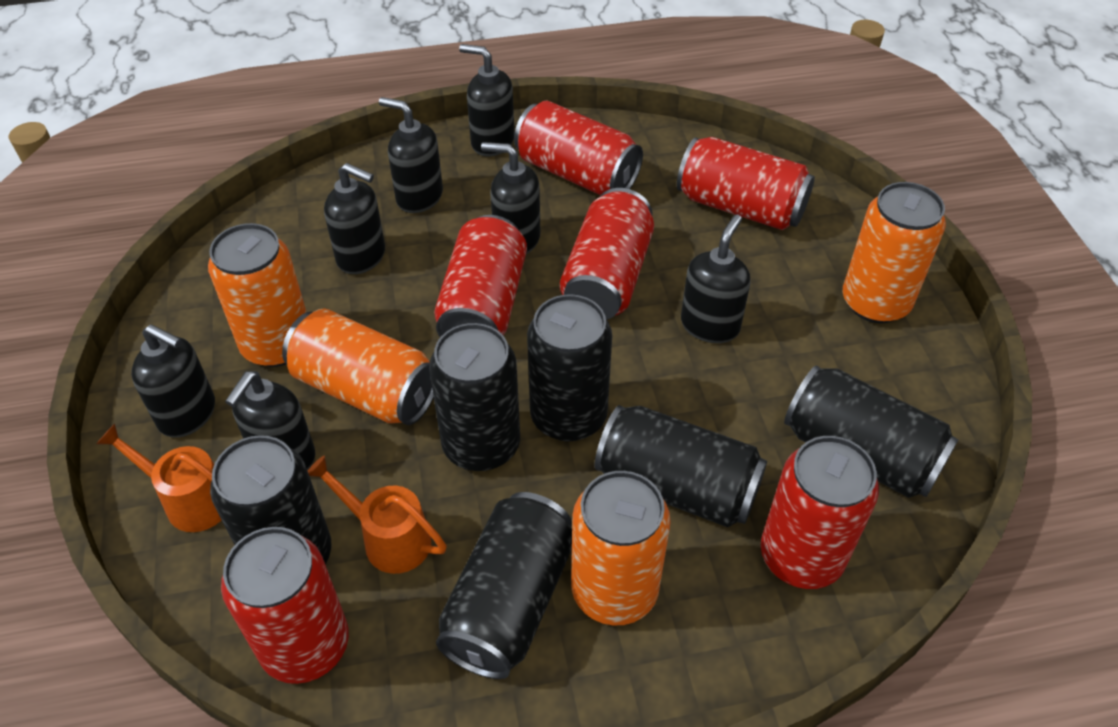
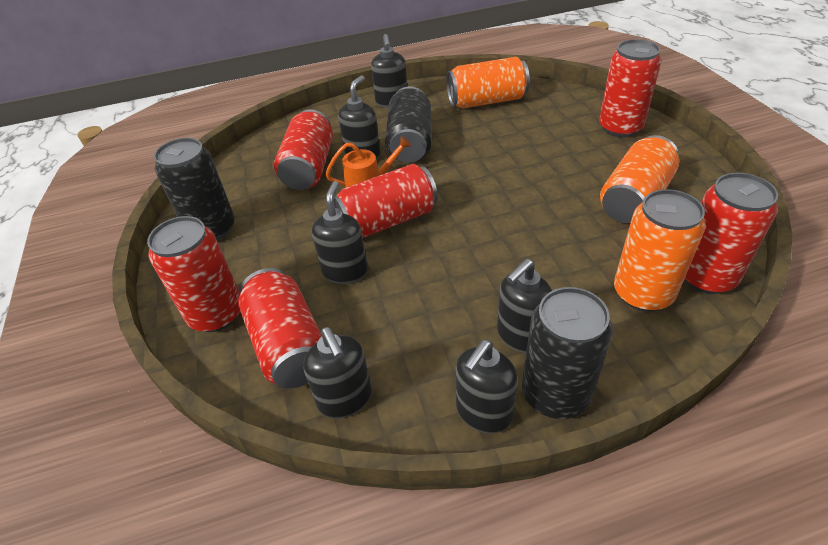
black can: 6 -> 3
black soap dispenser: 7 -> 6
orange can: 4 -> 3
orange watering can: 2 -> 1

